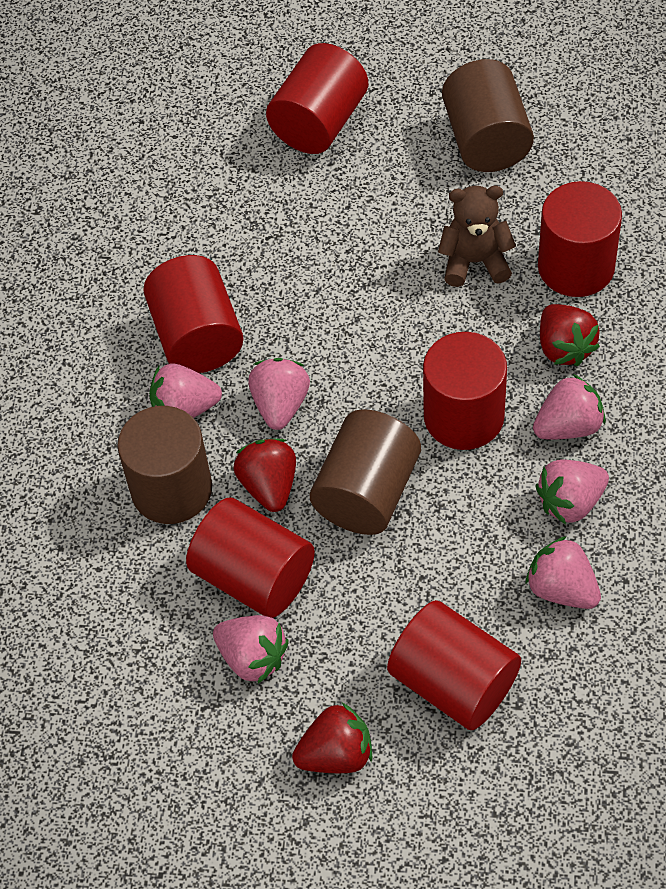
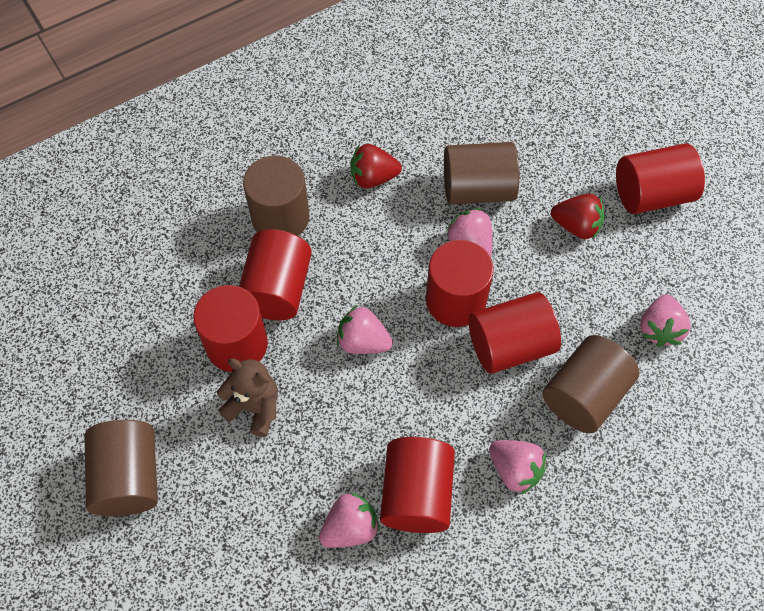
brown cylinder: 3 -> 4
pink strawberry: 6 -> 5
red strawberry: 3 -> 2

